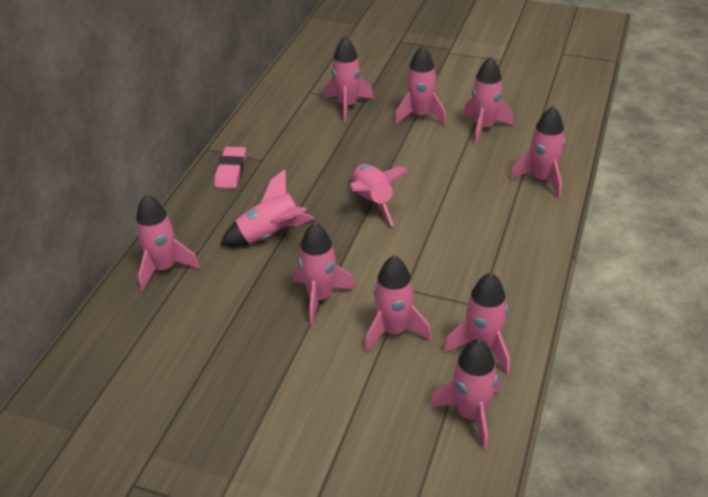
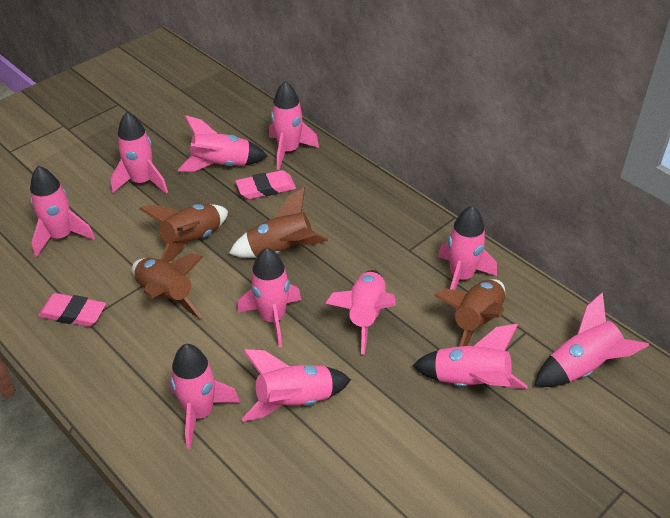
brown rocket: 0 -> 4
pink eraser: 1 -> 2

